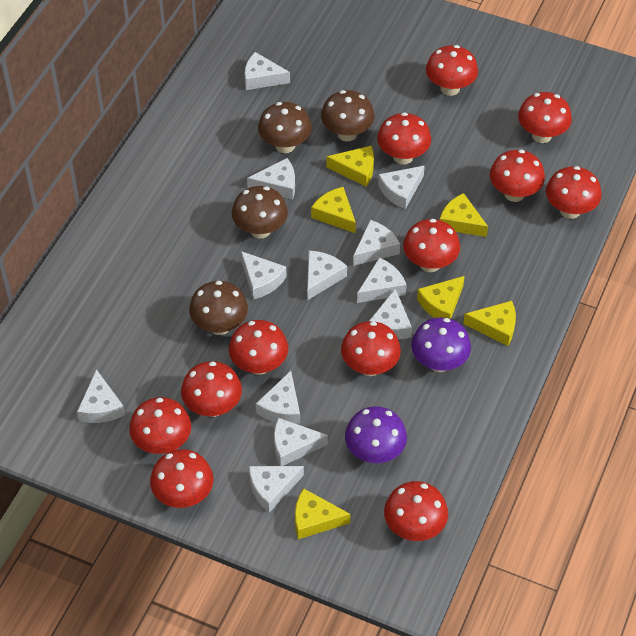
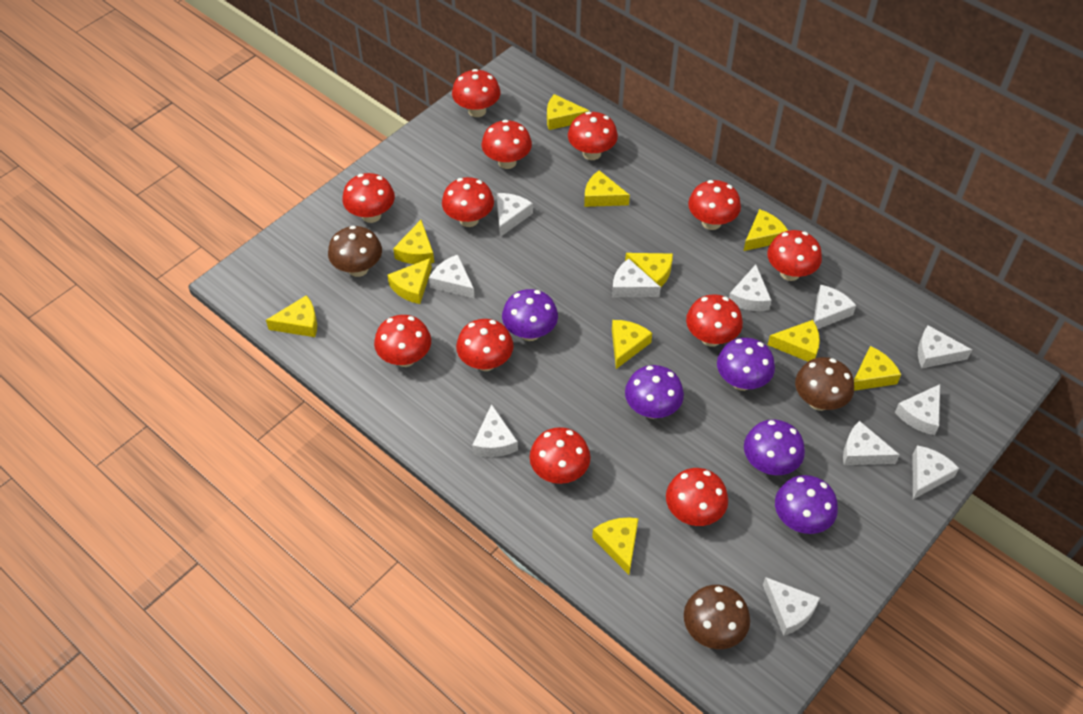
brown mushroom: 4 -> 3
purple mushroom: 2 -> 5
white cheese: 12 -> 11
yellow cheese: 6 -> 11

